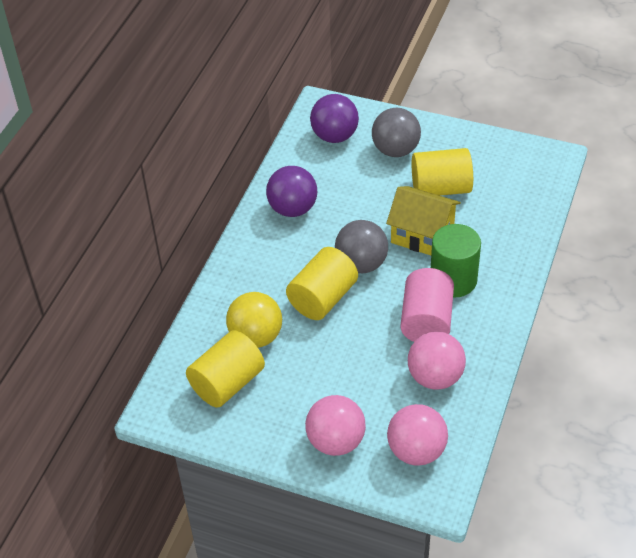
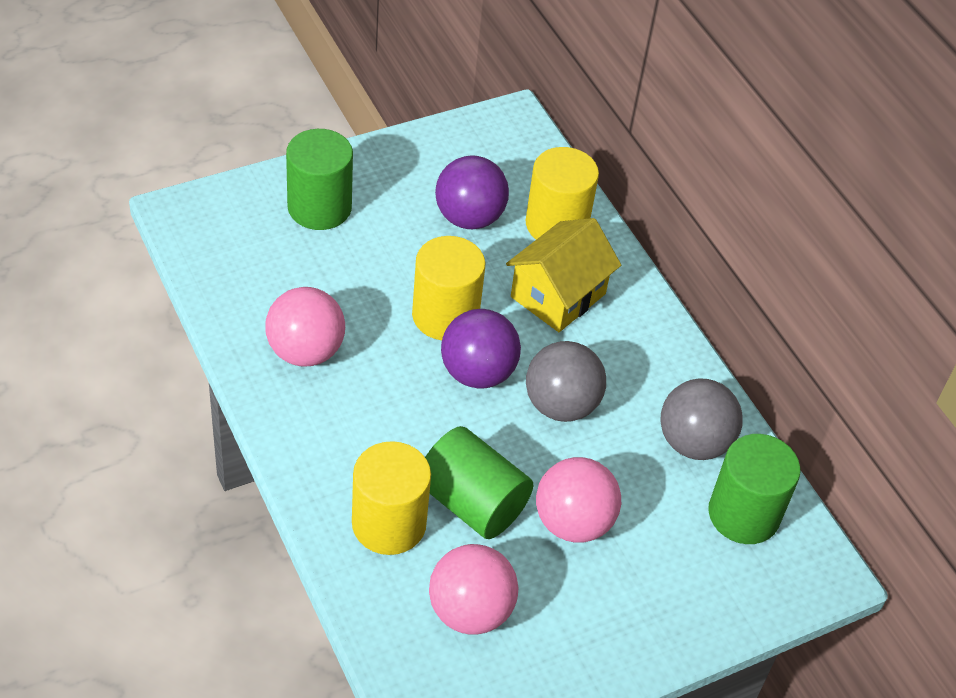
green cylinder: 1 -> 3
pink cylinder: 1 -> 0
yellow ball: 1 -> 0

